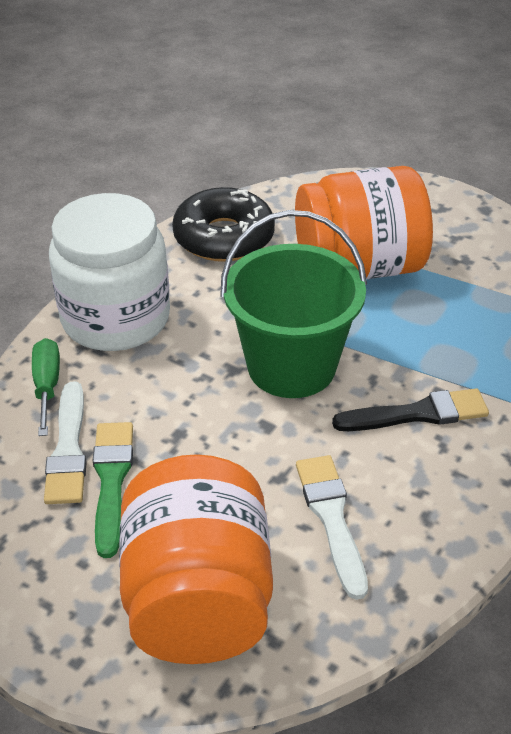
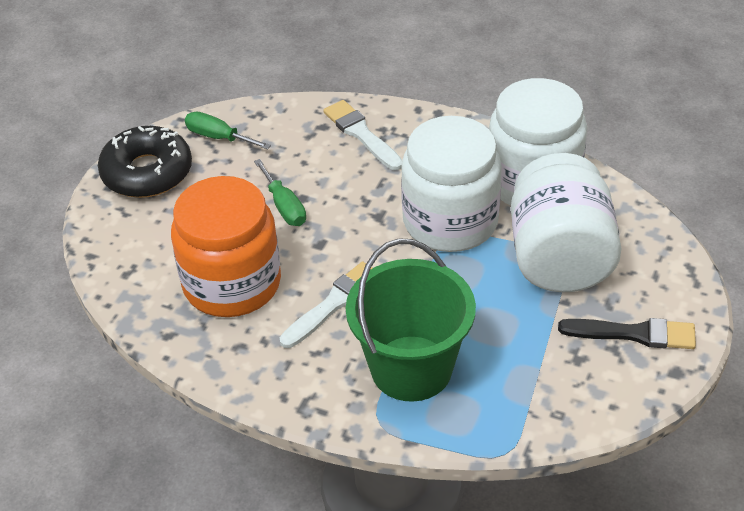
green brush: 1 -> 0
green screwdriver: 1 -> 2
orange jar: 2 -> 1
white jar: 1 -> 3

